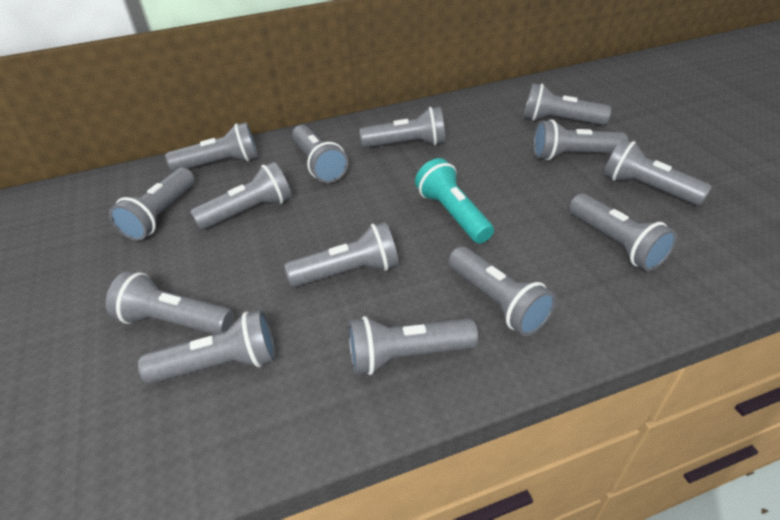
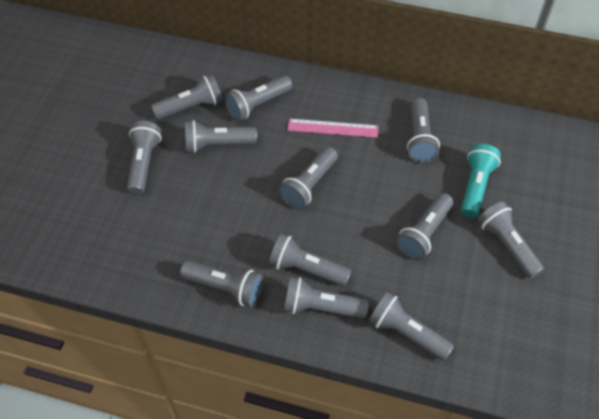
grey flashlight: 14 -> 12
pink ruler: 0 -> 1

